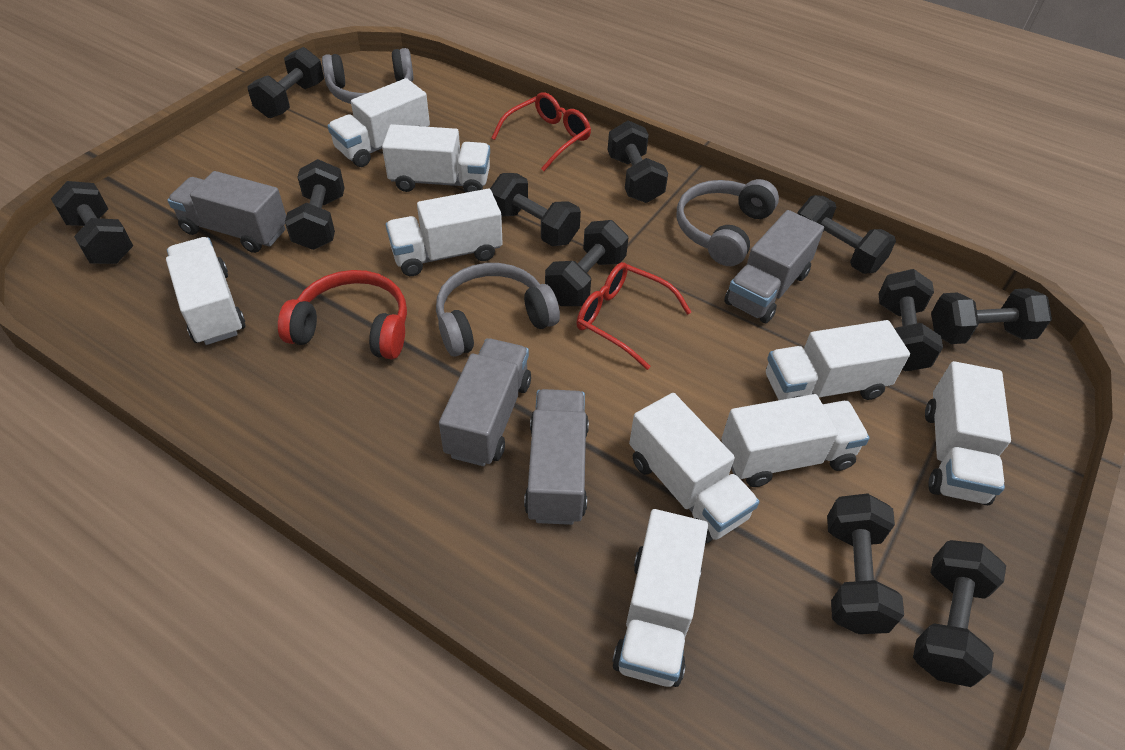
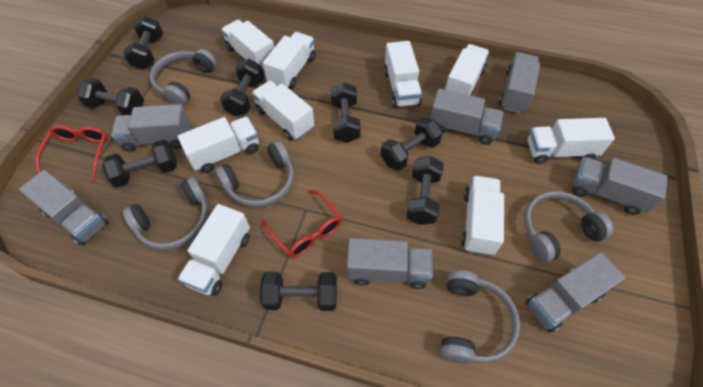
black dumbbell: 11 -> 8
grey headphones: 3 -> 5
grey truck: 4 -> 7
red headphones: 1 -> 0

